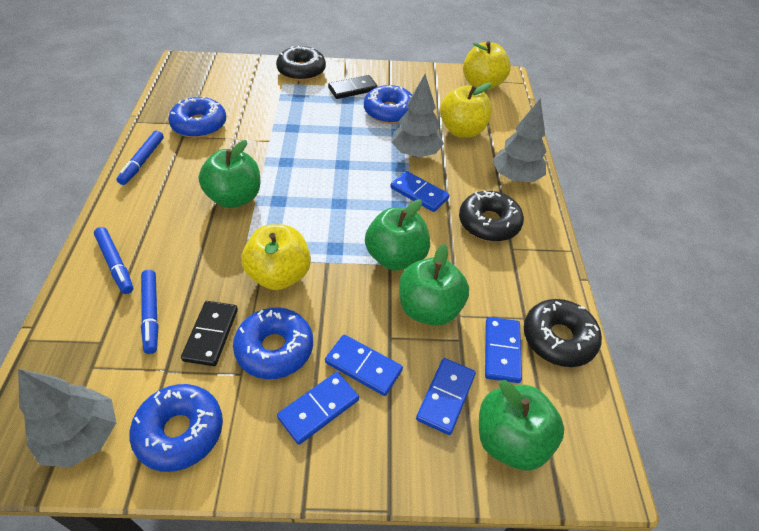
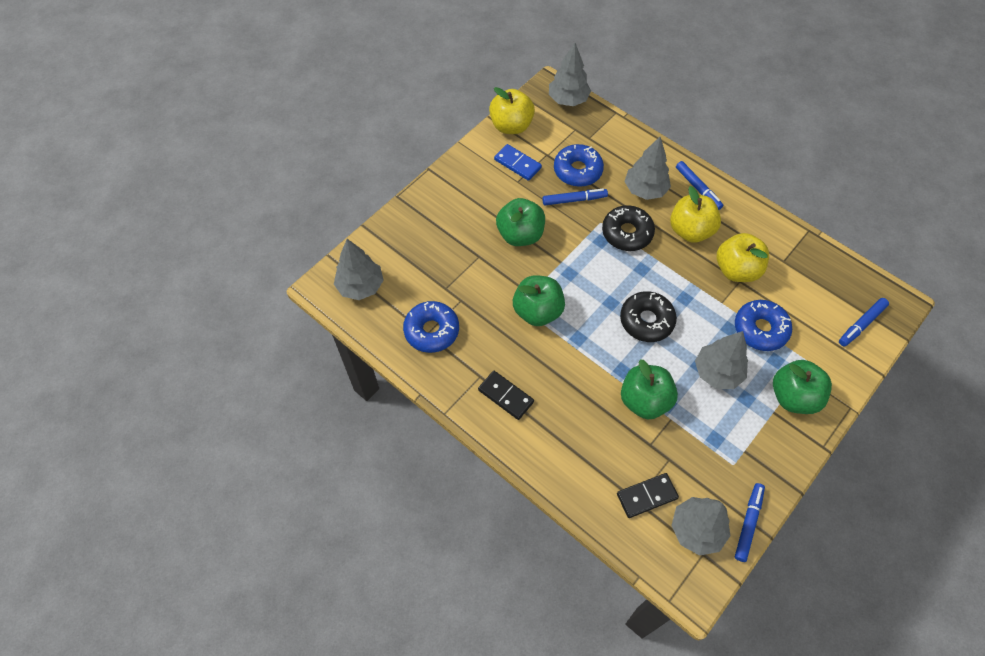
black donut: 3 -> 2
blue domino: 5 -> 1
blue donut: 4 -> 3
blue marker: 3 -> 4
grey tree: 3 -> 5

